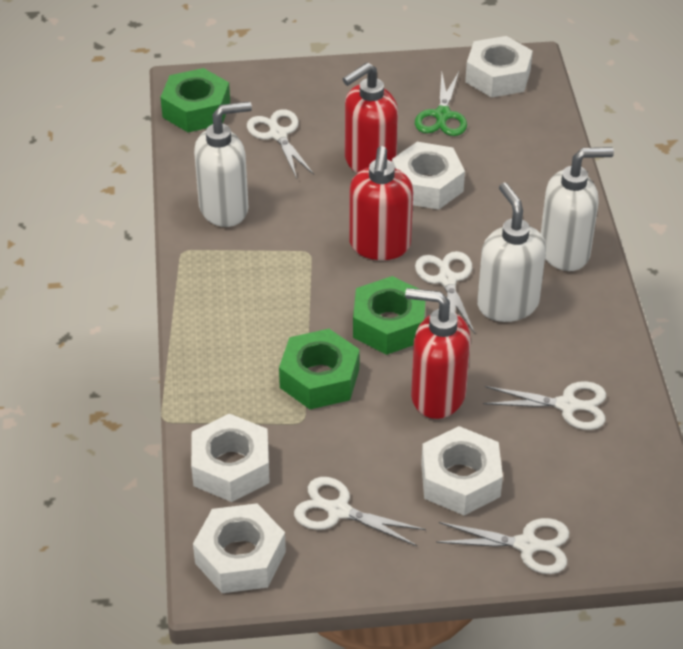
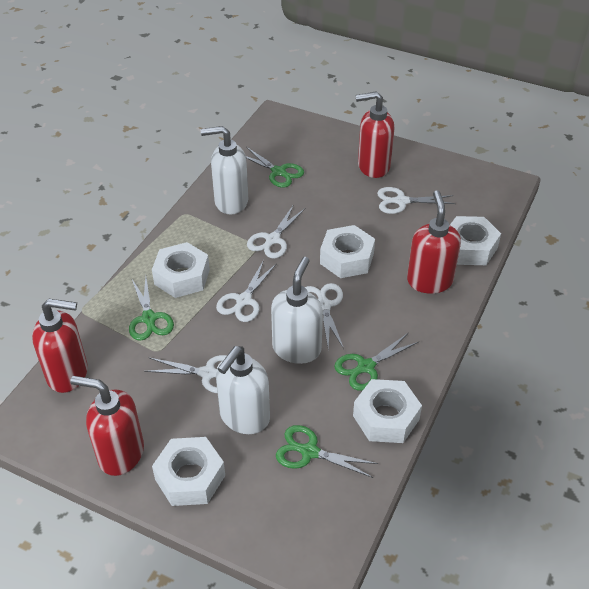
green nut: 3 -> 0
green scissors: 1 -> 4
red soap dispenser: 3 -> 4

